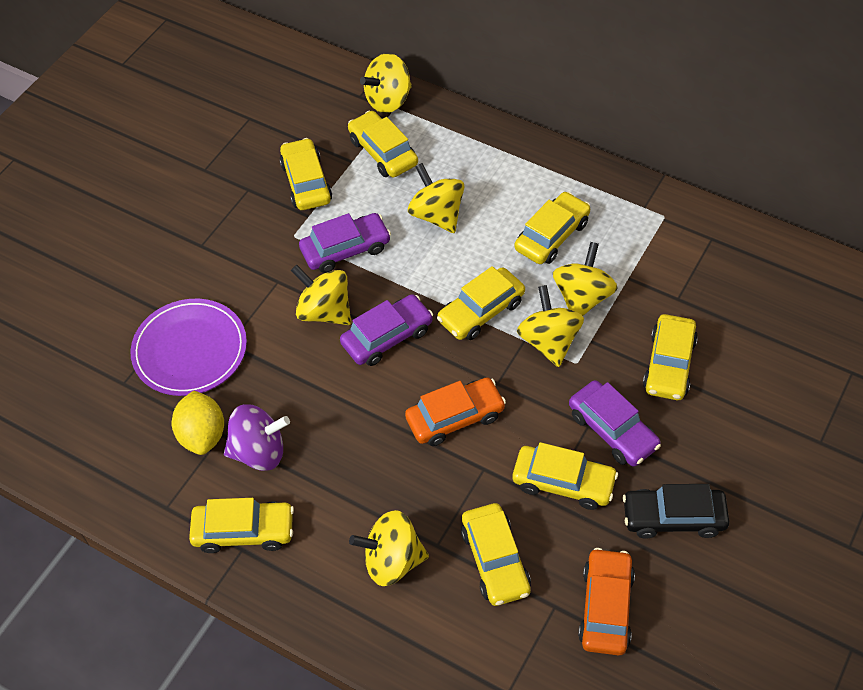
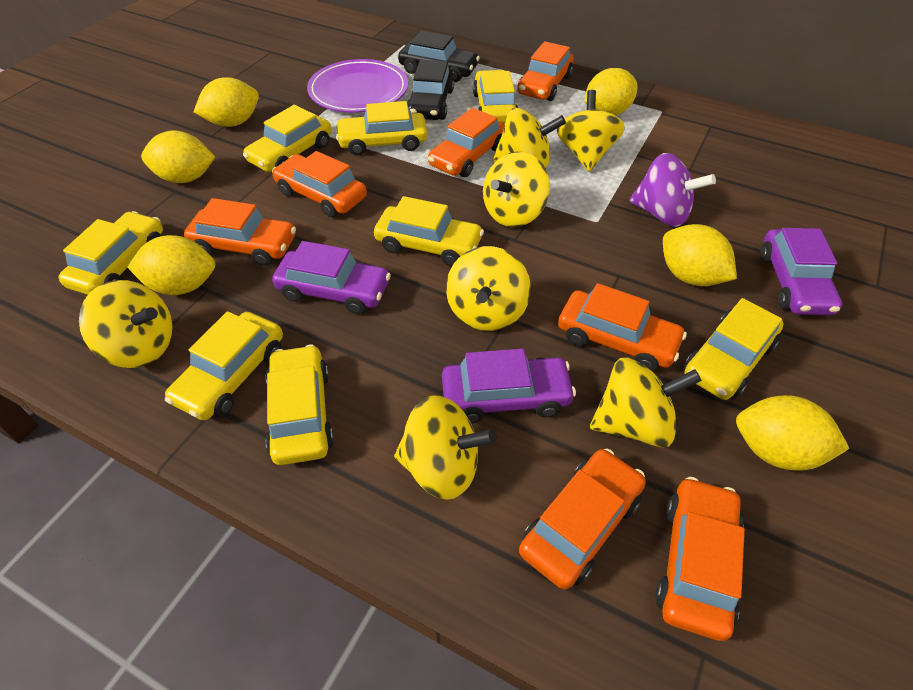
black car: 1 -> 2
orange car: 2 -> 7
yellow lemon: 1 -> 6
yellow spinning top: 6 -> 7

